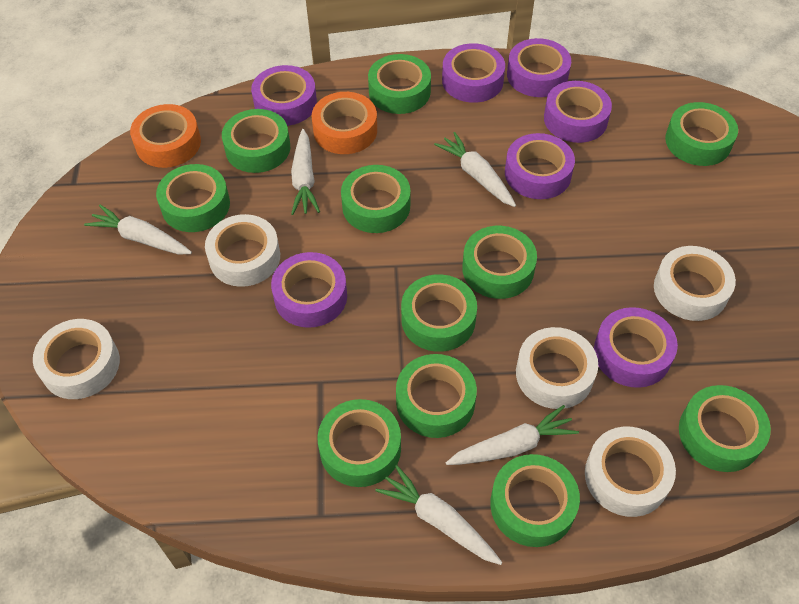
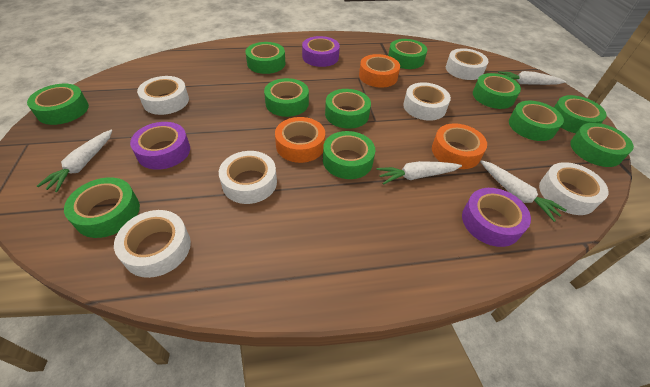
orange tape: 2 -> 3
purple tape: 7 -> 3
white carrot: 5 -> 4
white tape: 5 -> 6

